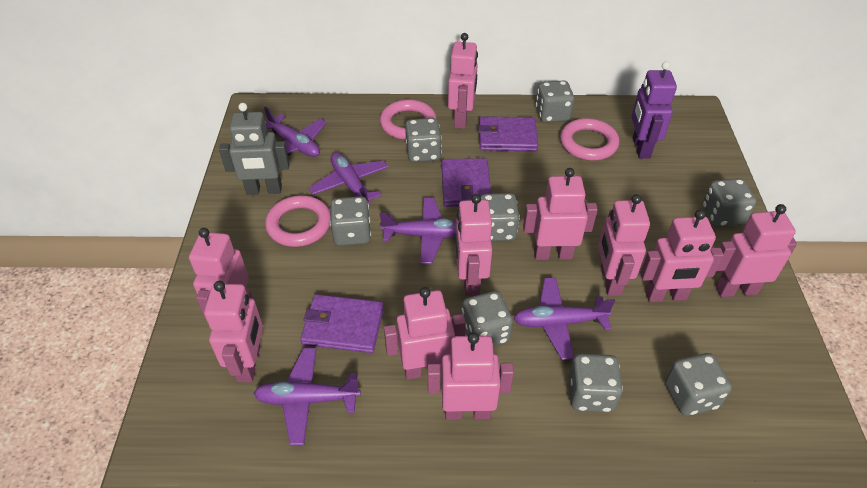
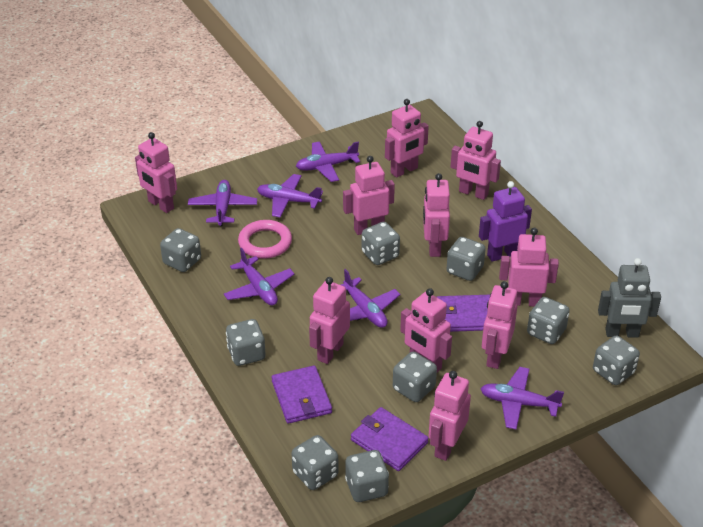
grey dice: 8 -> 9
pink ring: 3 -> 1
purple plane: 5 -> 6

